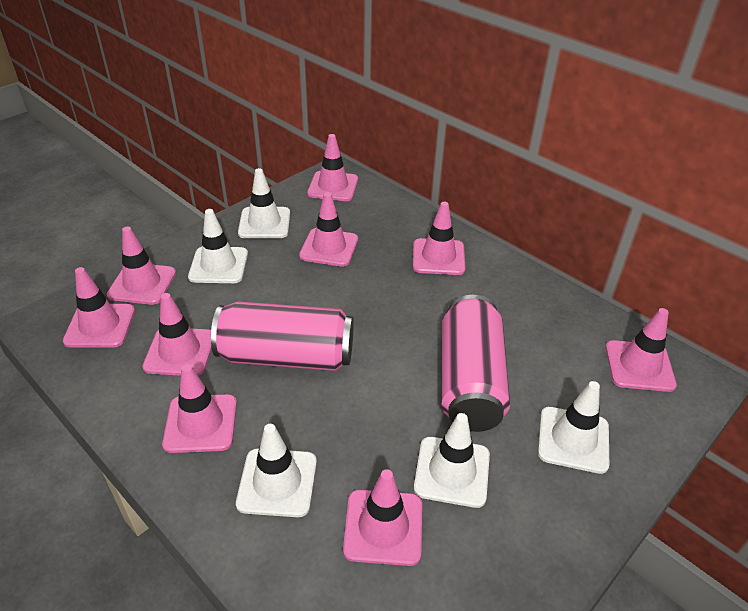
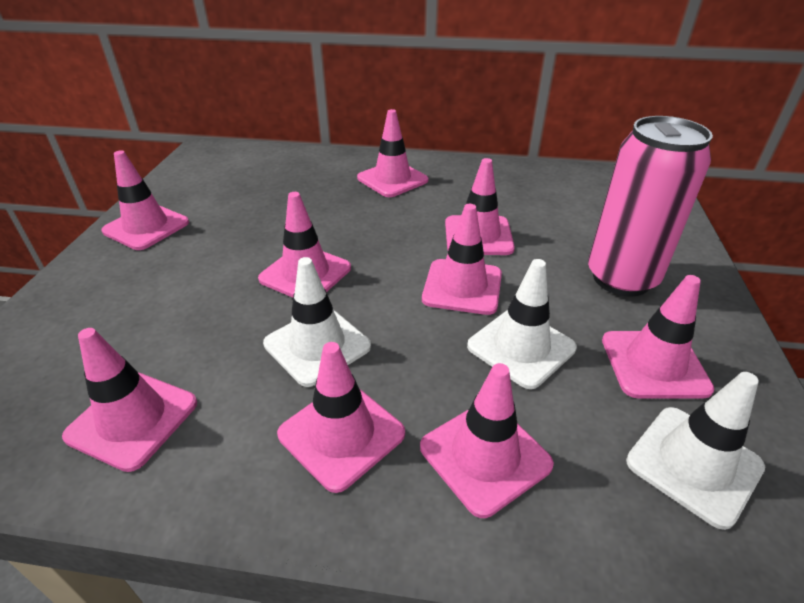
pink can: 2 -> 1
white traffic cone: 5 -> 3

